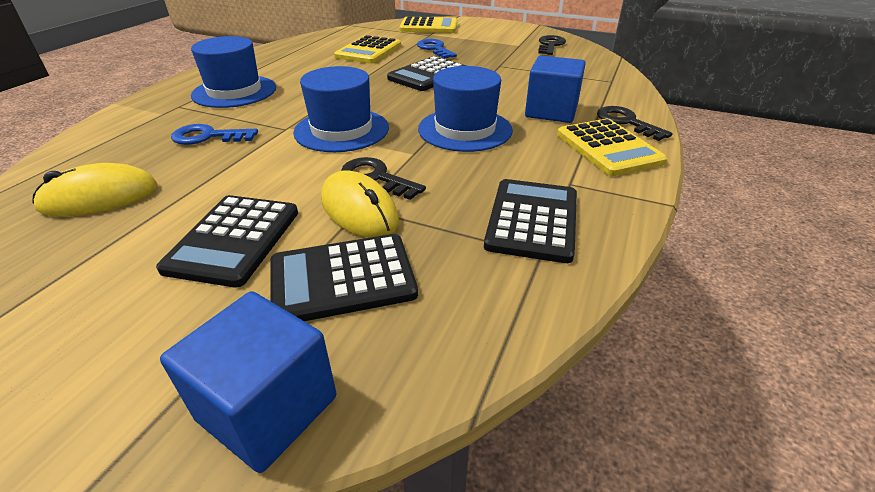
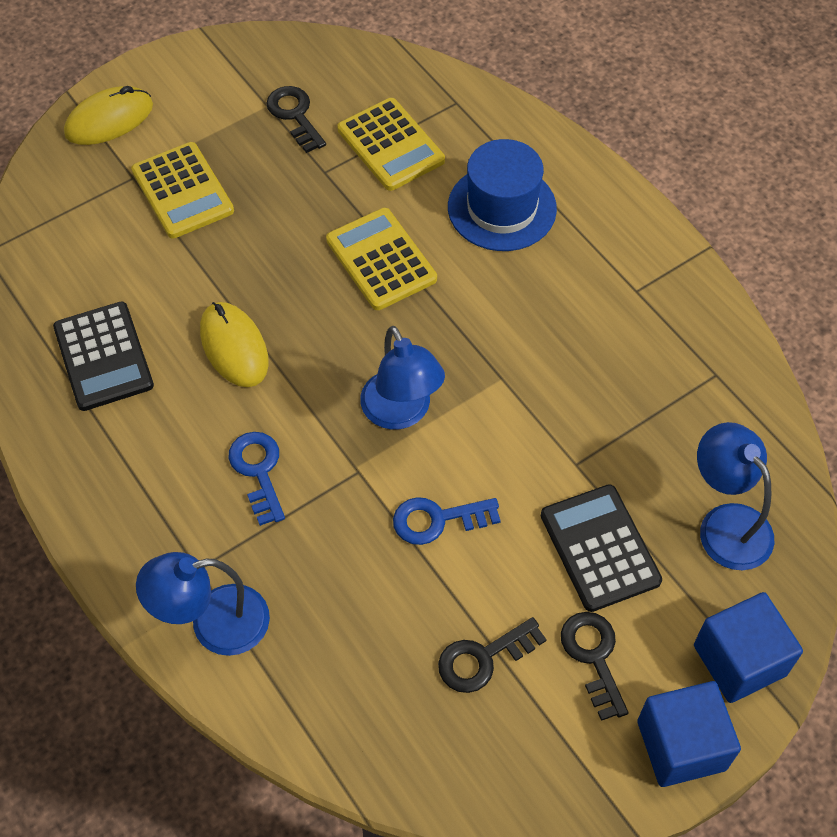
black calculator: 4 -> 2
blue hat: 3 -> 1
blue lamp: 0 -> 3

